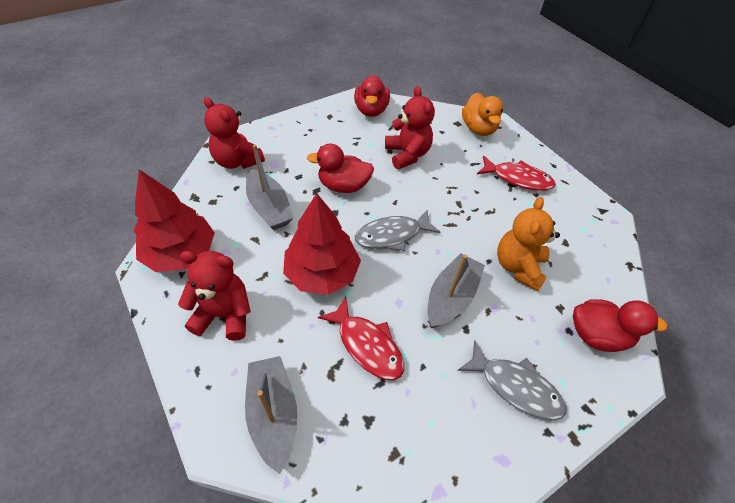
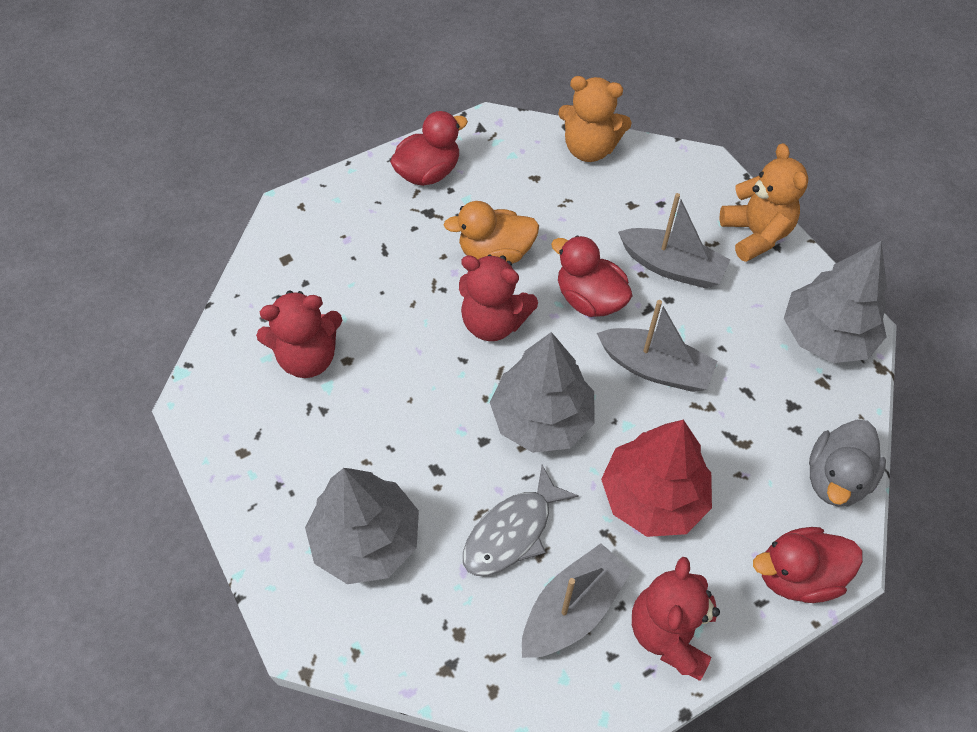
grey duck: 0 -> 1
grey fish: 2 -> 1
grey tree: 0 -> 3
orange teddy bear: 1 -> 2
red fish: 2 -> 0
red tree: 2 -> 1

